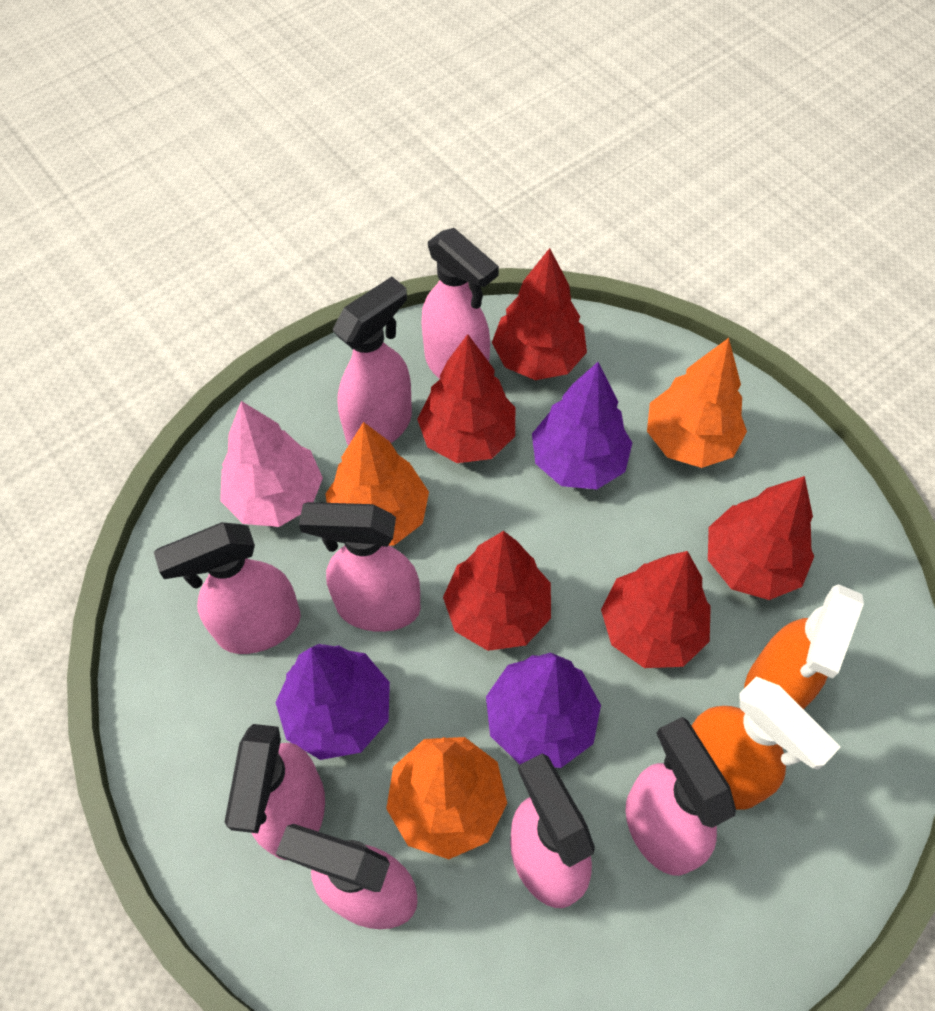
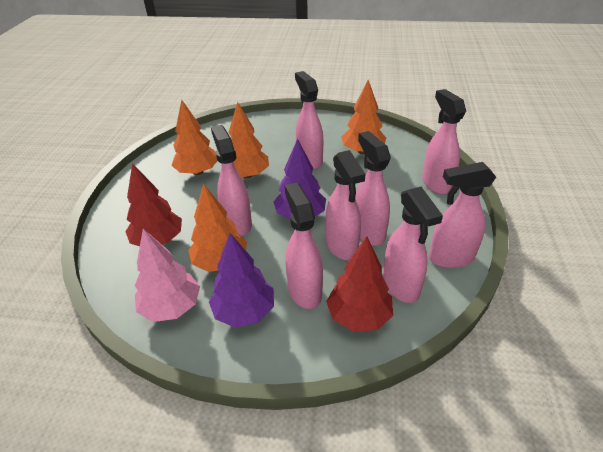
orange spray bottle: 2 -> 0
orange tree: 3 -> 4
purple tree: 3 -> 2
red tree: 5 -> 2

